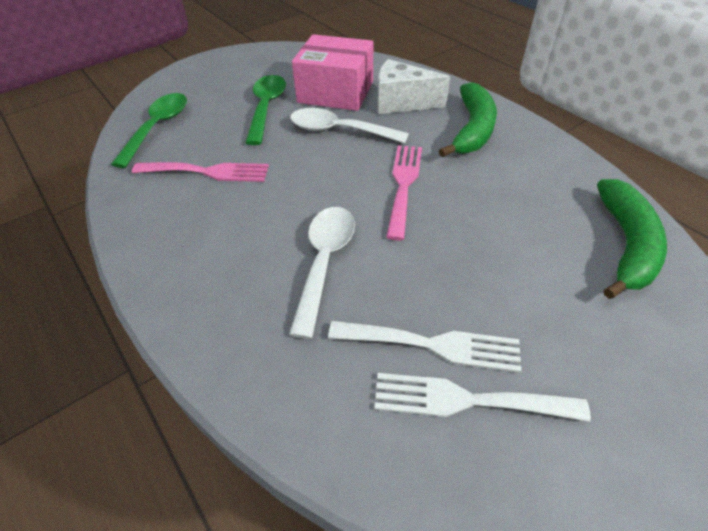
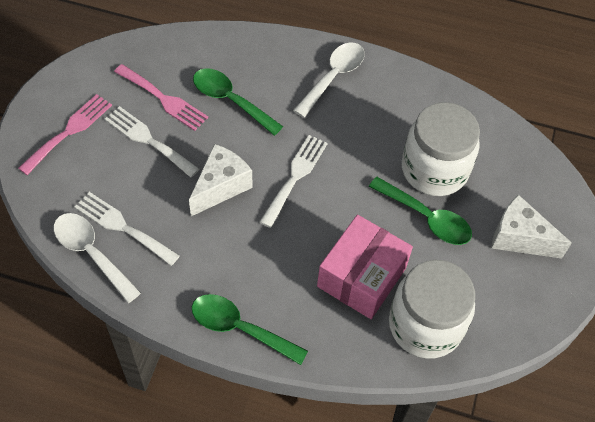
green banana: 2 -> 0
green spoon: 2 -> 3
white cheese: 1 -> 2
white fork: 2 -> 3
white jar: 0 -> 2

